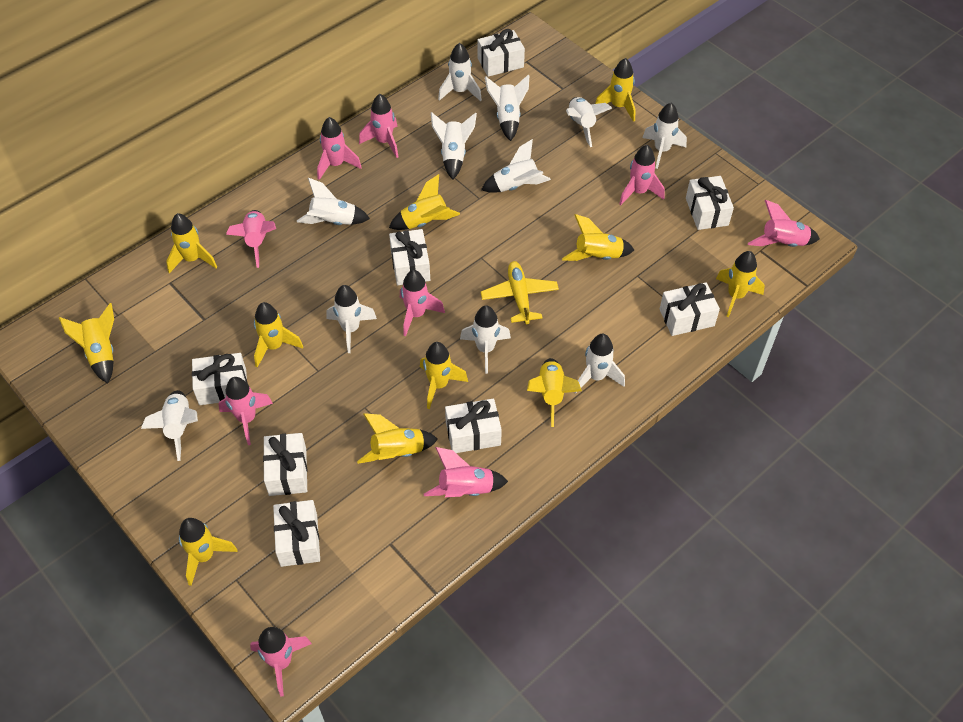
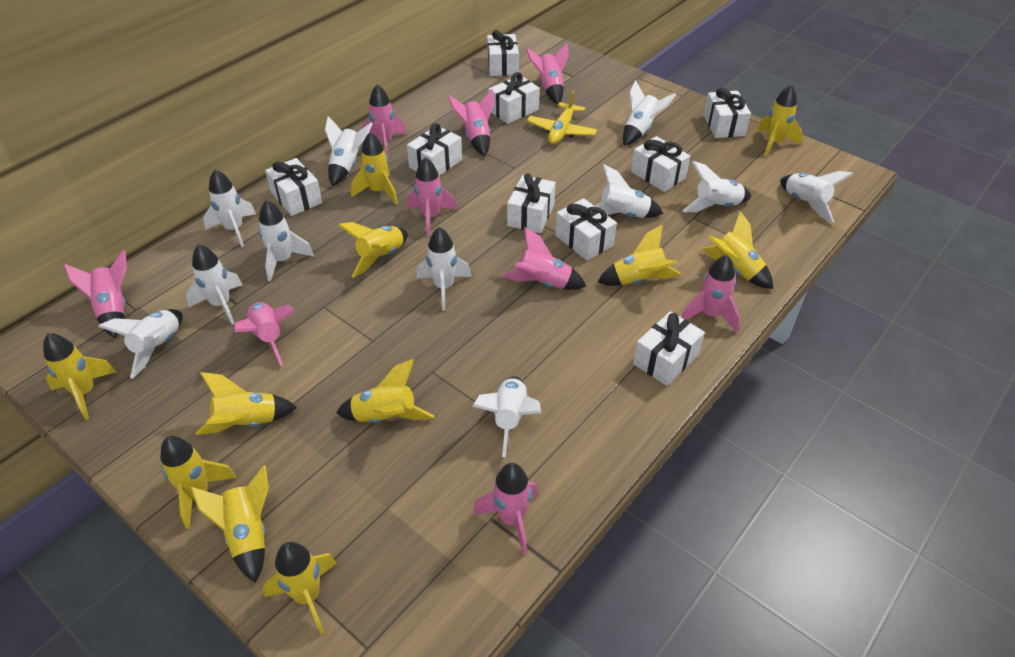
white gift: 8 -> 9

